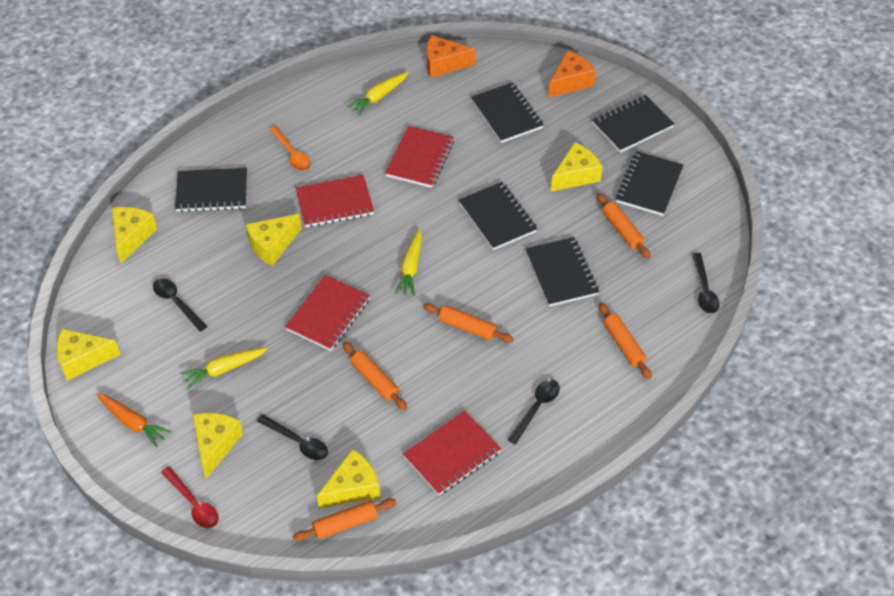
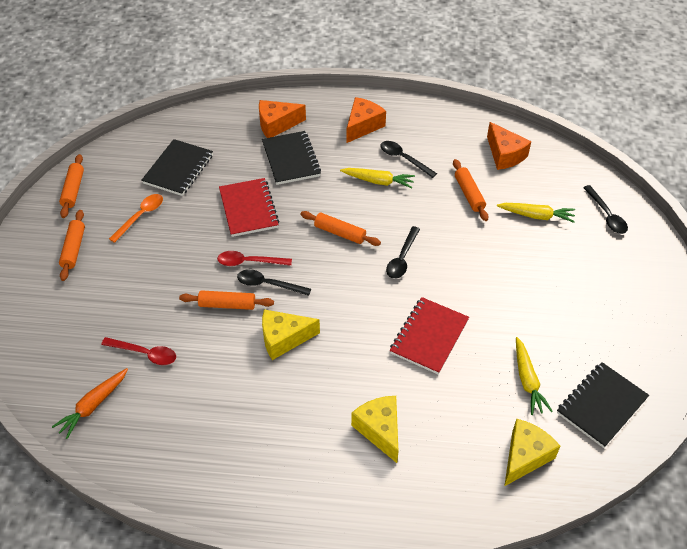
black notebook: 6 -> 3
orange cheese: 2 -> 3
red notebook: 4 -> 2
red spoon: 1 -> 2
yellow cheese: 6 -> 3

